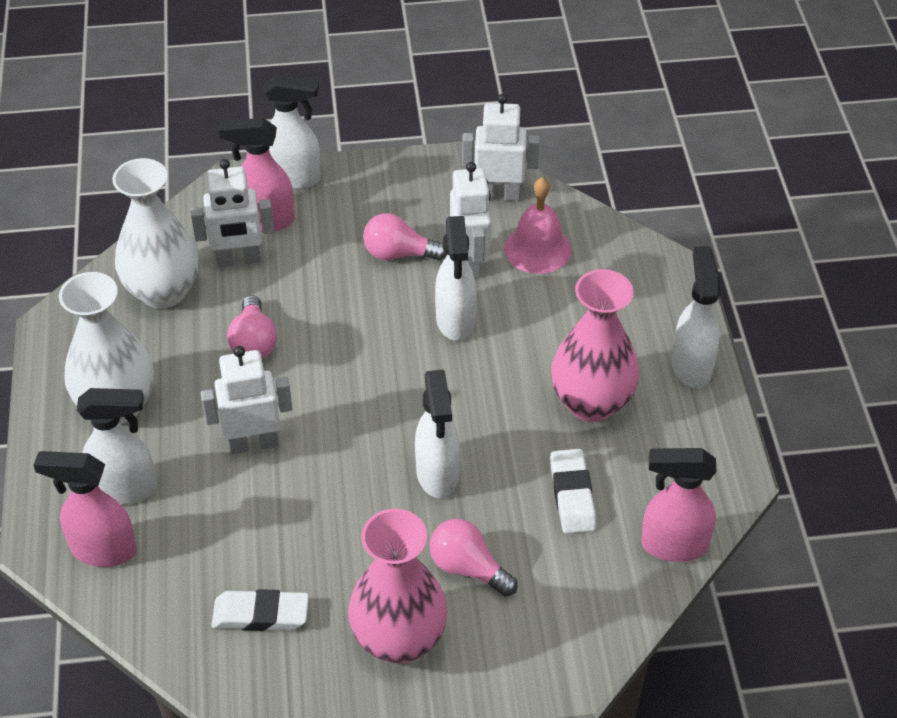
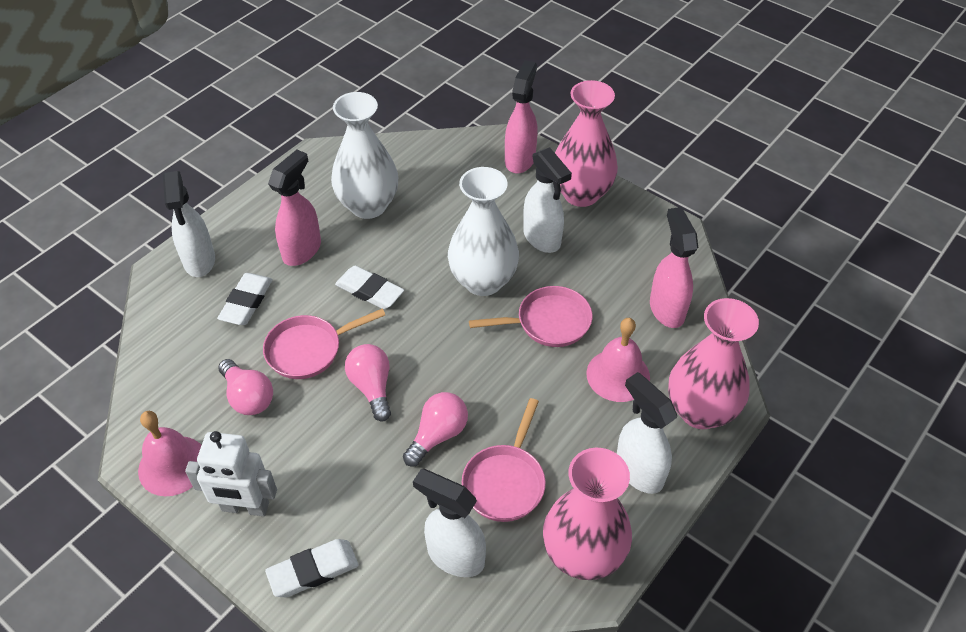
pink bell: 1 -> 2
pink pan: 0 -> 3
pink vase: 2 -> 3
white eraser: 2 -> 3
white robot: 4 -> 1
white spray bottle: 5 -> 4

